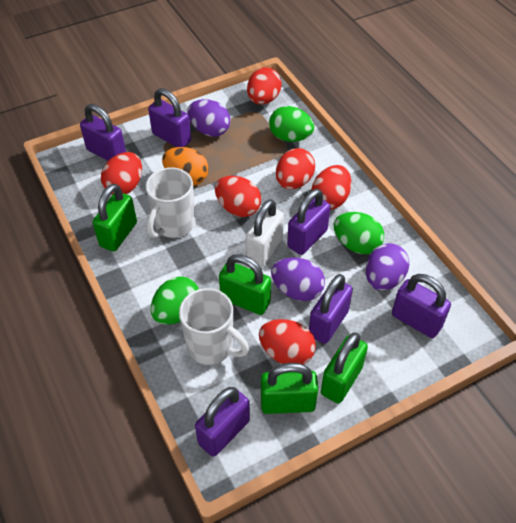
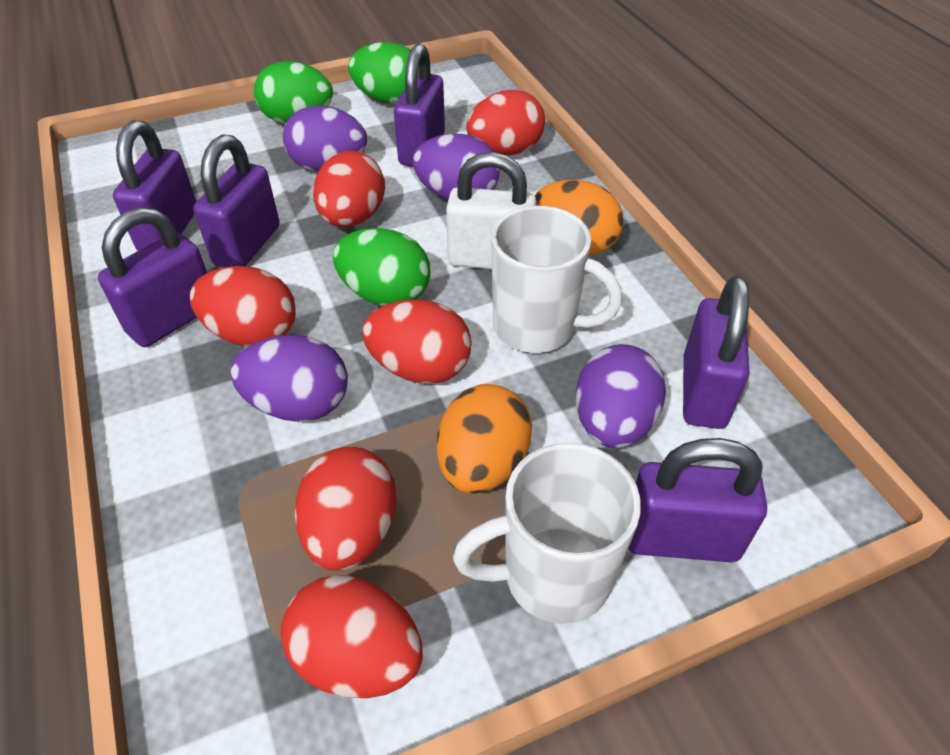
green padlock: 4 -> 0
orange egg: 1 -> 2
purple egg: 3 -> 4

